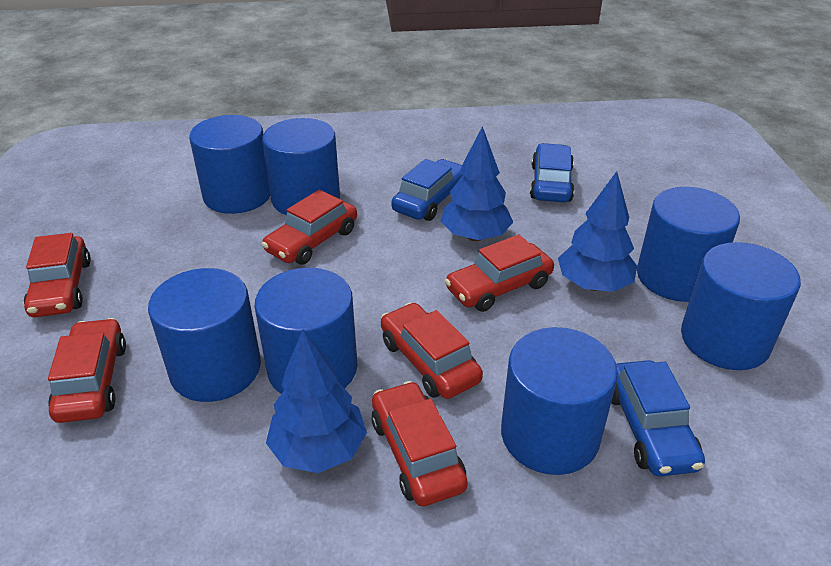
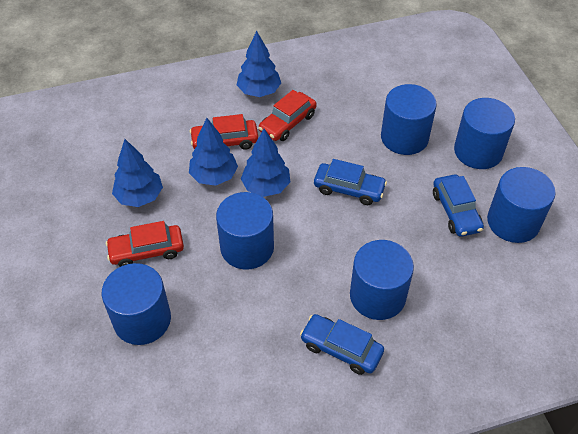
blue cylinder: 7 -> 6
blue tree: 3 -> 4
red car: 6 -> 3

